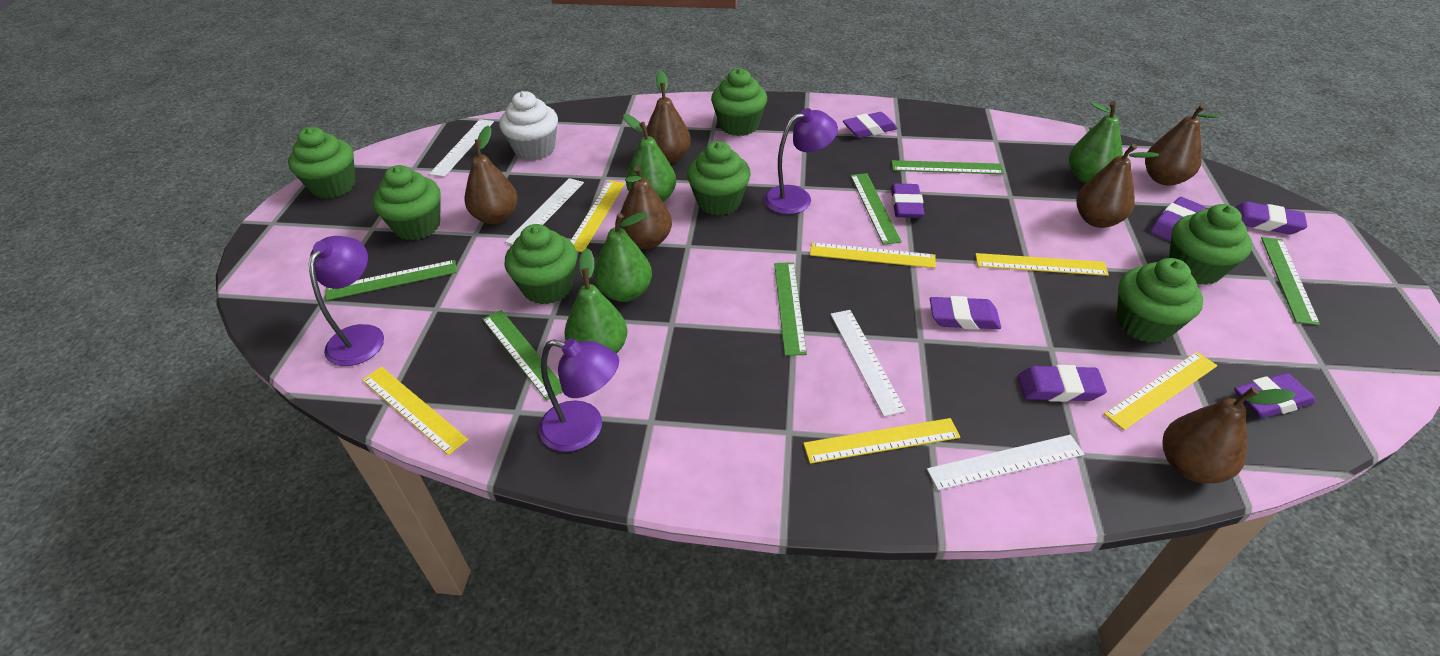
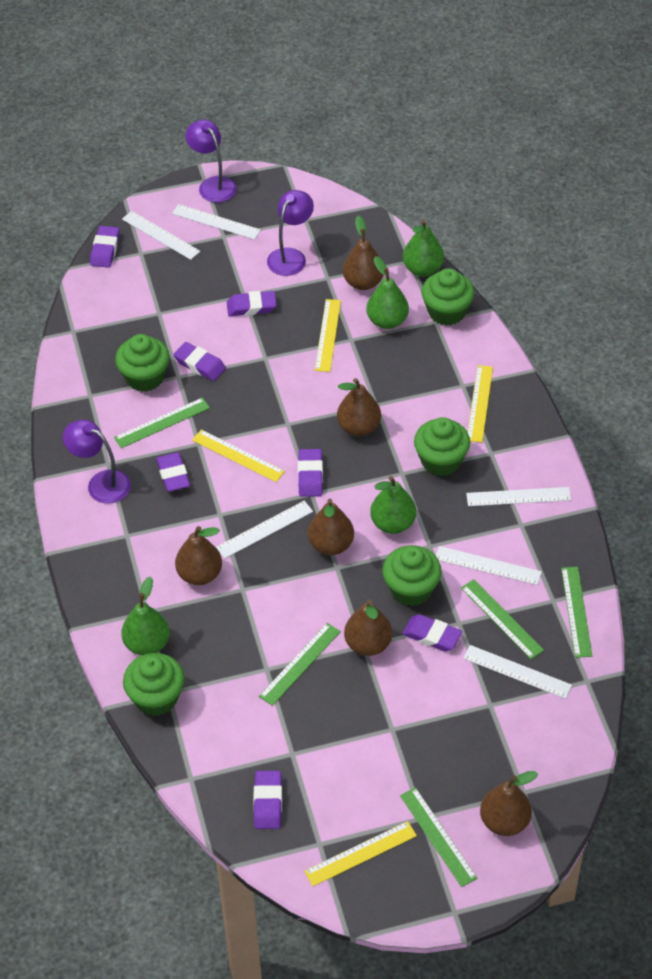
green cupcake: 7 -> 5
green ruler: 6 -> 5
white cupcake: 1 -> 0
white ruler: 4 -> 6
yellow ruler: 6 -> 4

